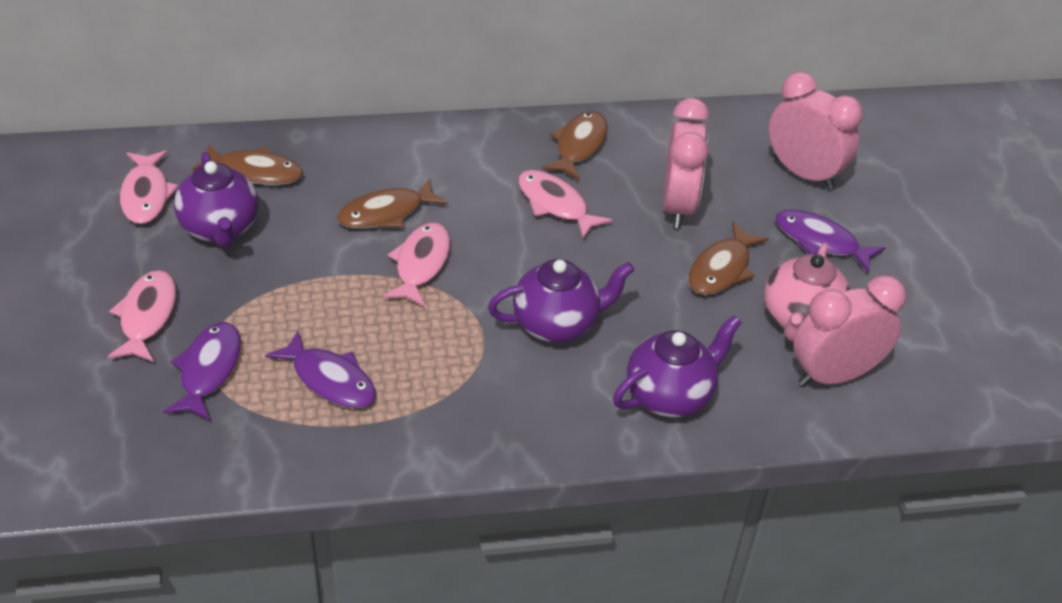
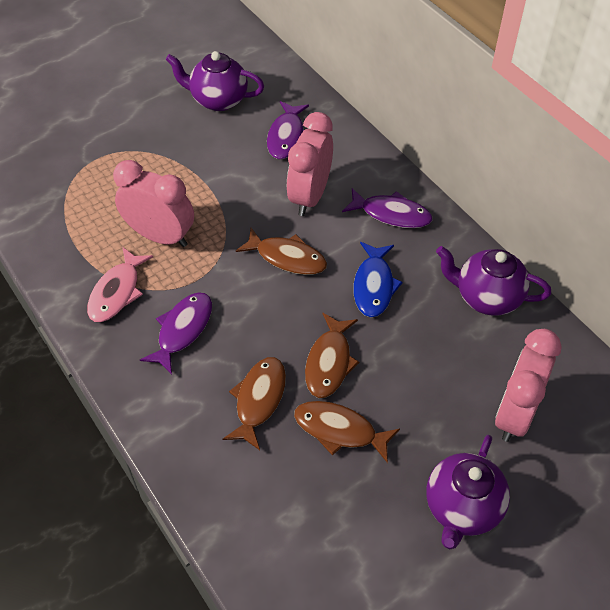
blue fish: 0 -> 1
pink fish: 4 -> 1
pink teapot: 1 -> 0

